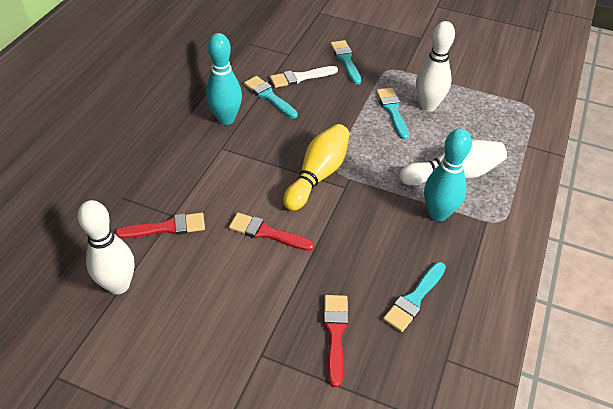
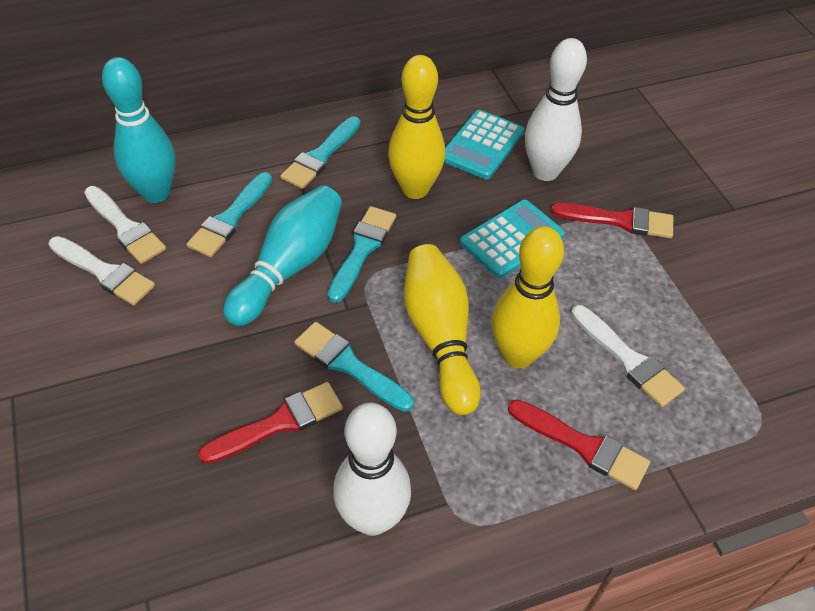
turquoise calculator: 0 -> 2
white bowling pin: 3 -> 2
white brush: 1 -> 3
yellow bowling pin: 1 -> 3

